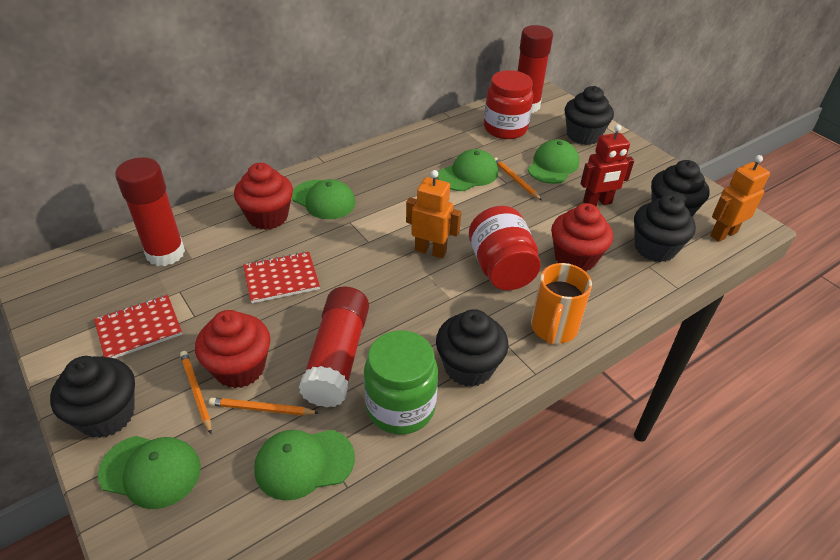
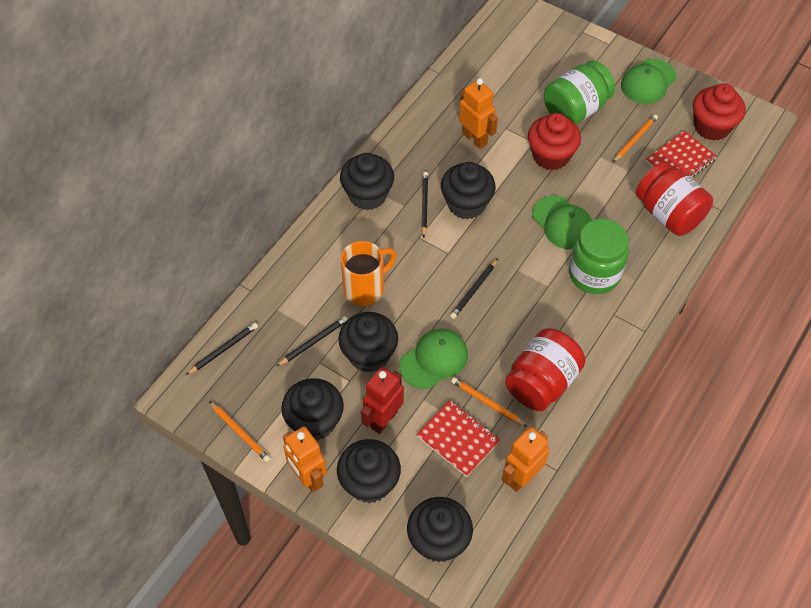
black cupcake: 5 -> 6
black pencil: 0 -> 4
green cap: 5 -> 3
green jar: 1 -> 2
orange robot: 2 -> 3
red cupcake: 3 -> 2
red glue stick: 3 -> 0

